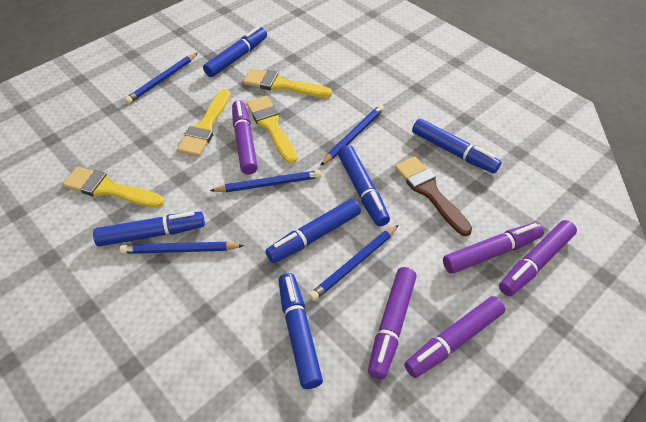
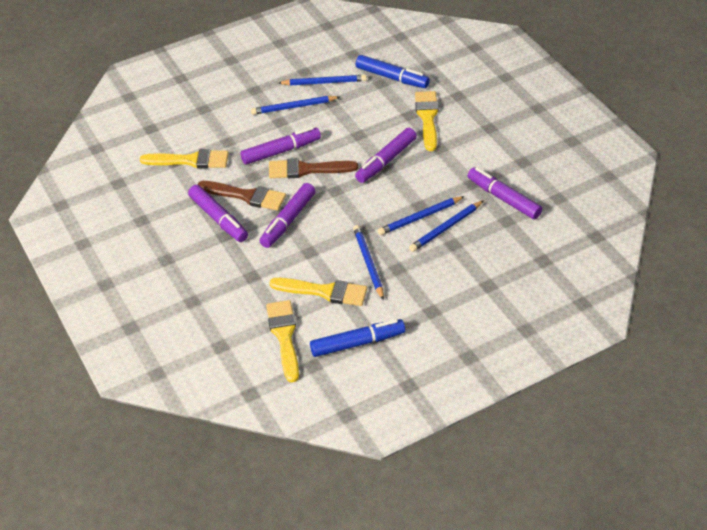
blue marker: 6 -> 2
brown brush: 1 -> 2

